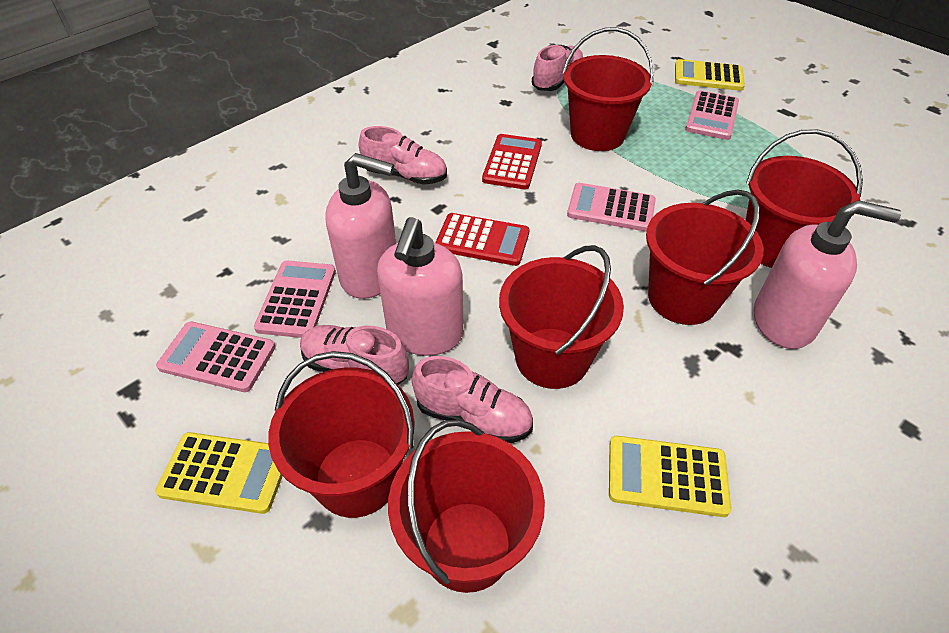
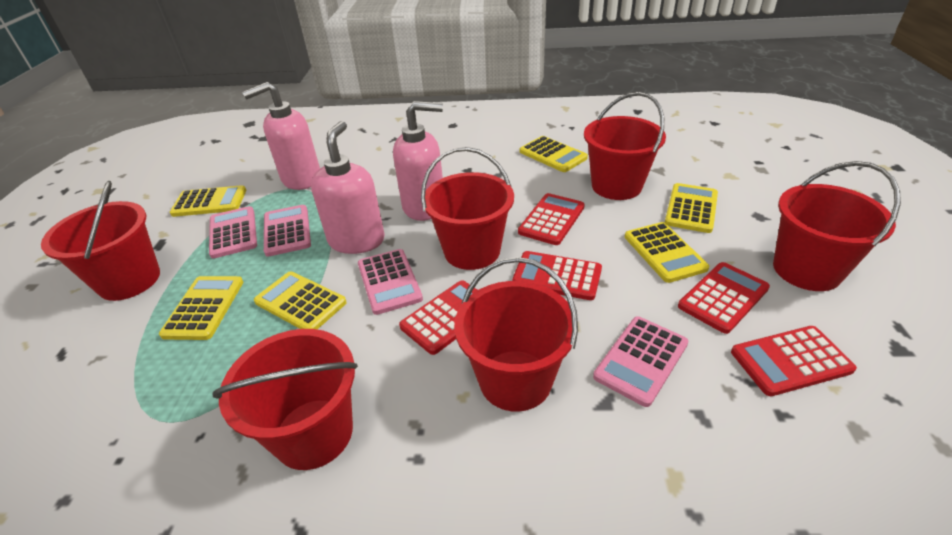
pink shoe: 4 -> 0
red calculator: 2 -> 5
yellow calculator: 3 -> 6

